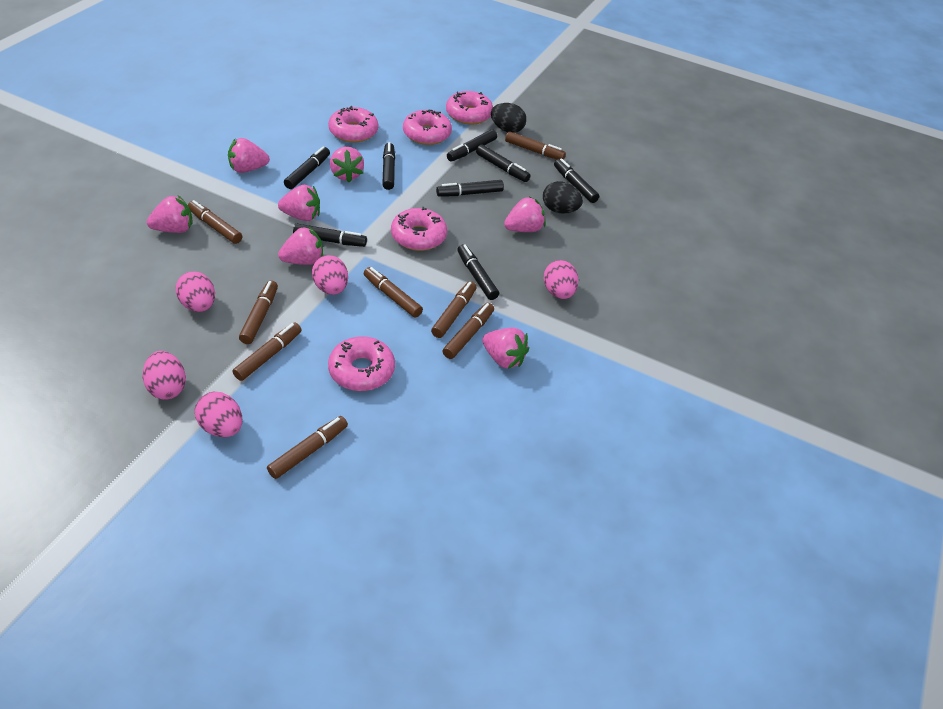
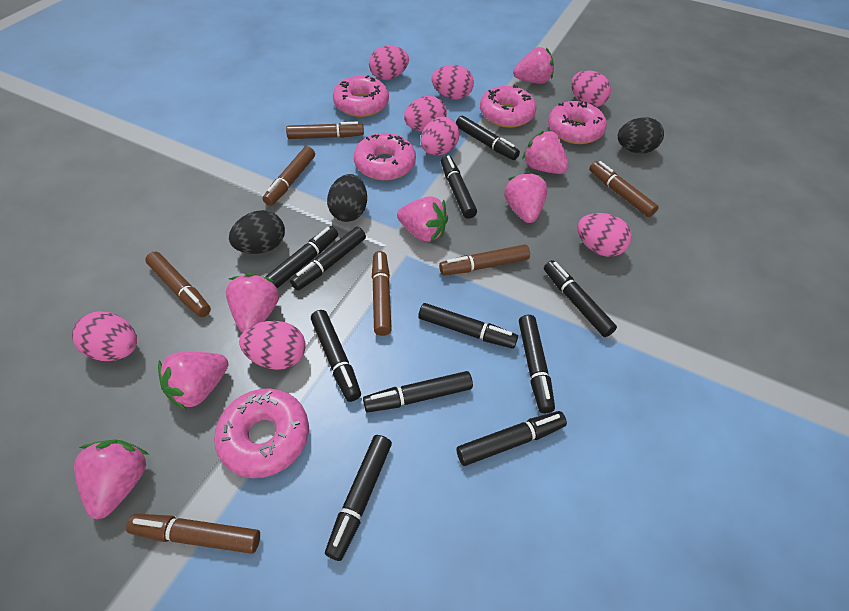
black egg: 2 -> 3
black marker: 8 -> 11
brown marker: 8 -> 7
pink egg: 5 -> 8

